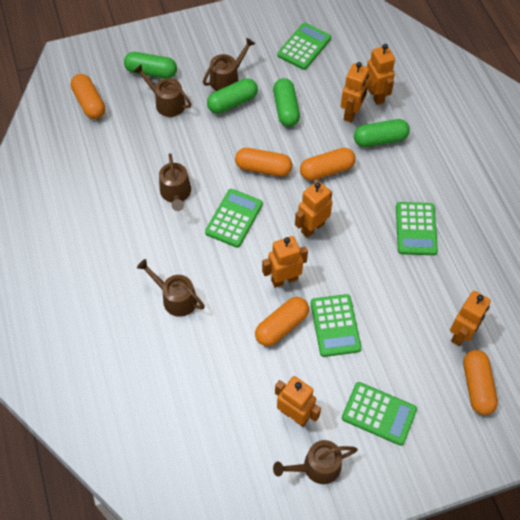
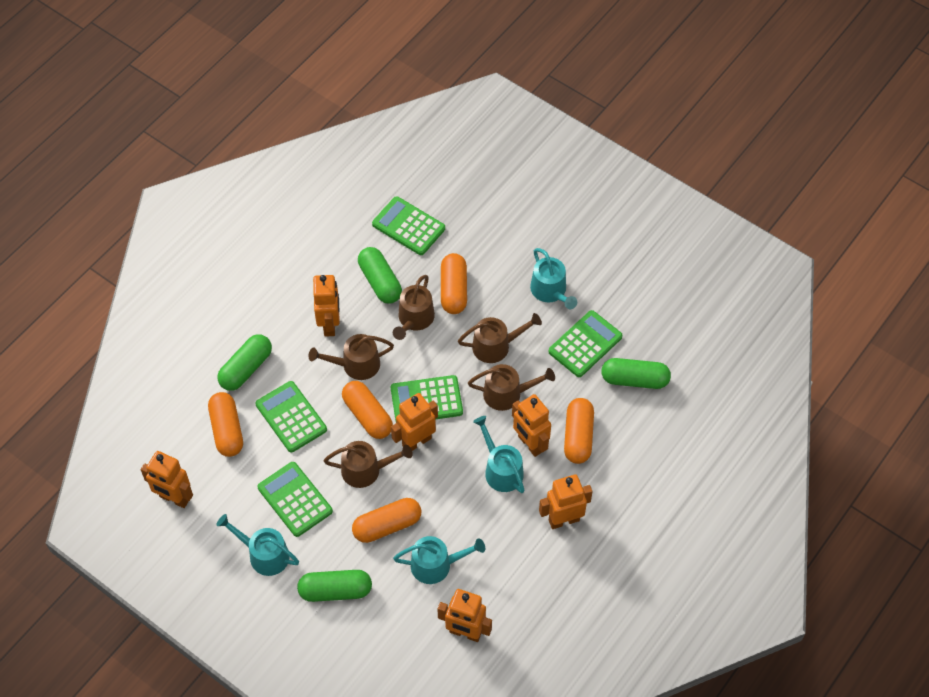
turquoise watering can: 0 -> 4

